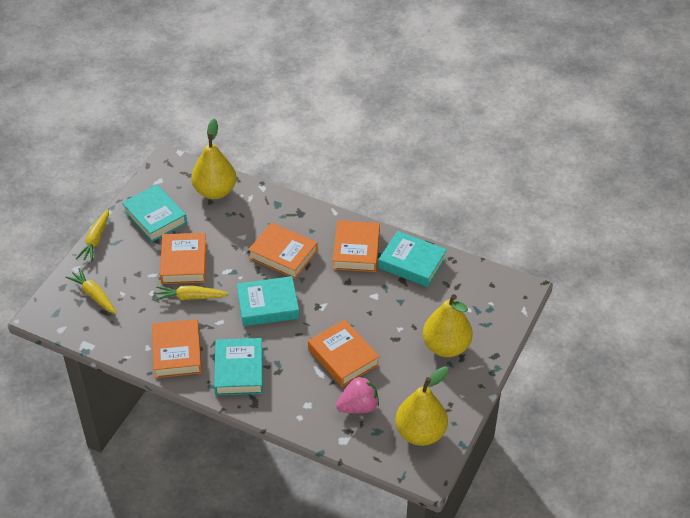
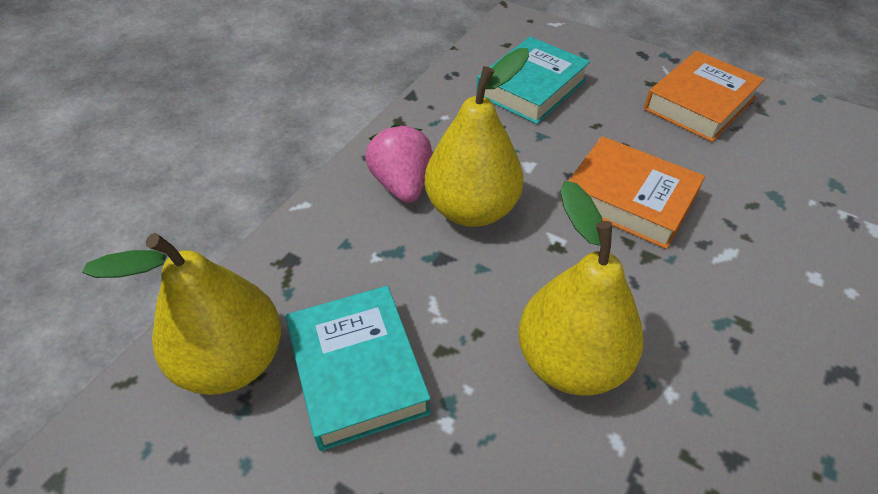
orange book: 5 -> 2
turquoise book: 4 -> 2
yellow carrot: 3 -> 0

